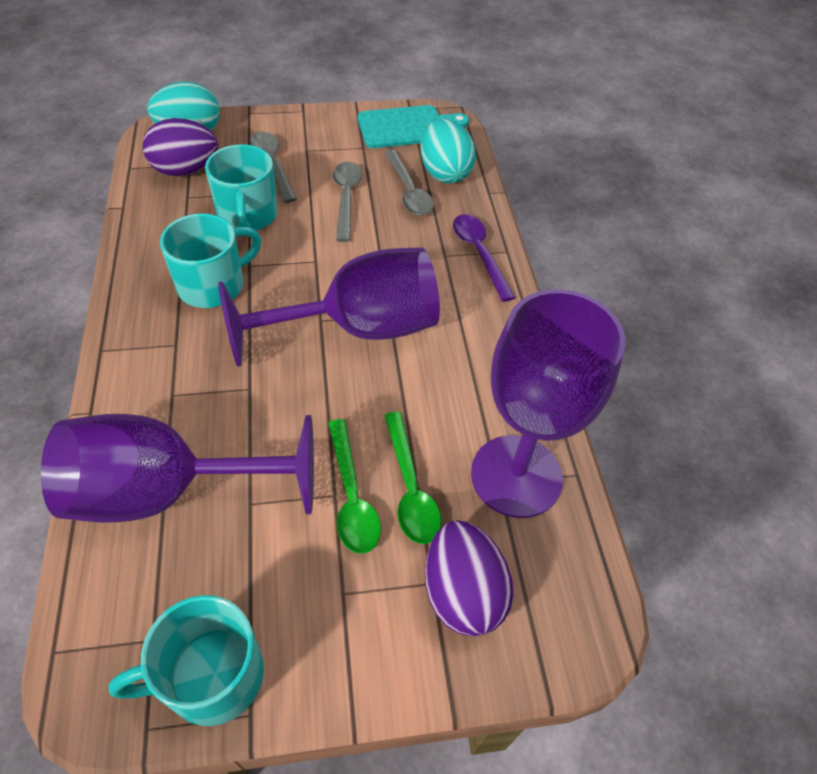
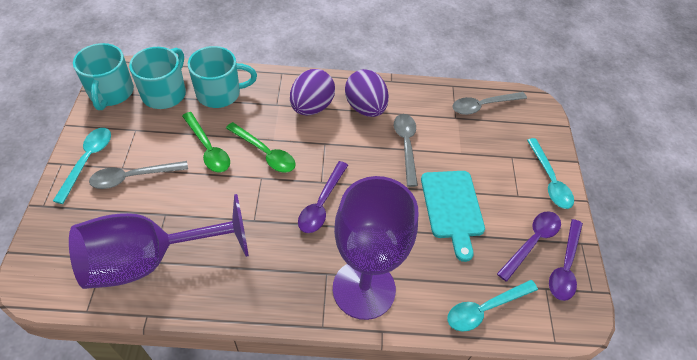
purple goblet: 3 -> 2
purple spoon: 1 -> 3
turquoise egg: 2 -> 0
turquoise spoon: 0 -> 3

